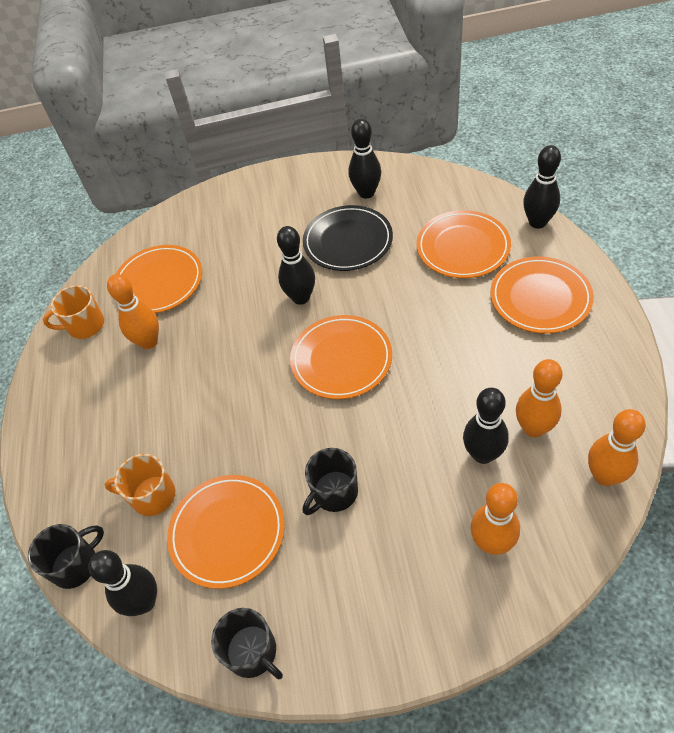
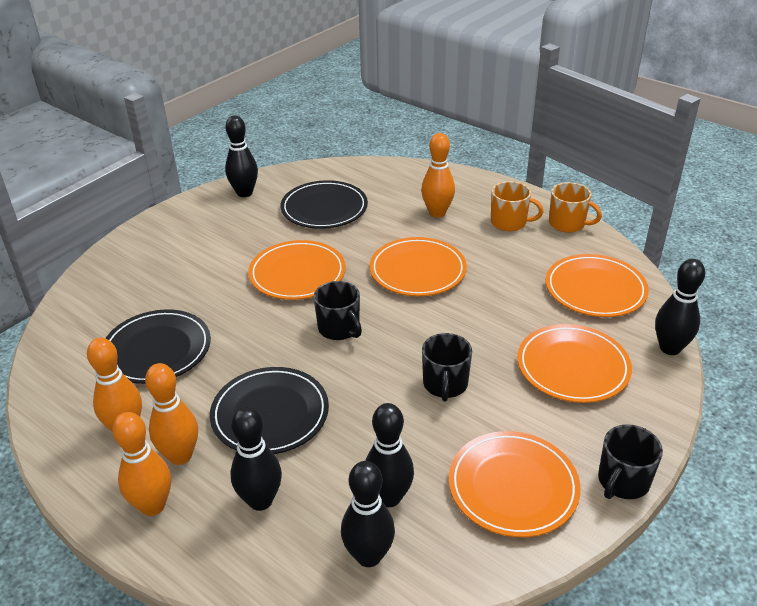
black plate: 1 -> 3

